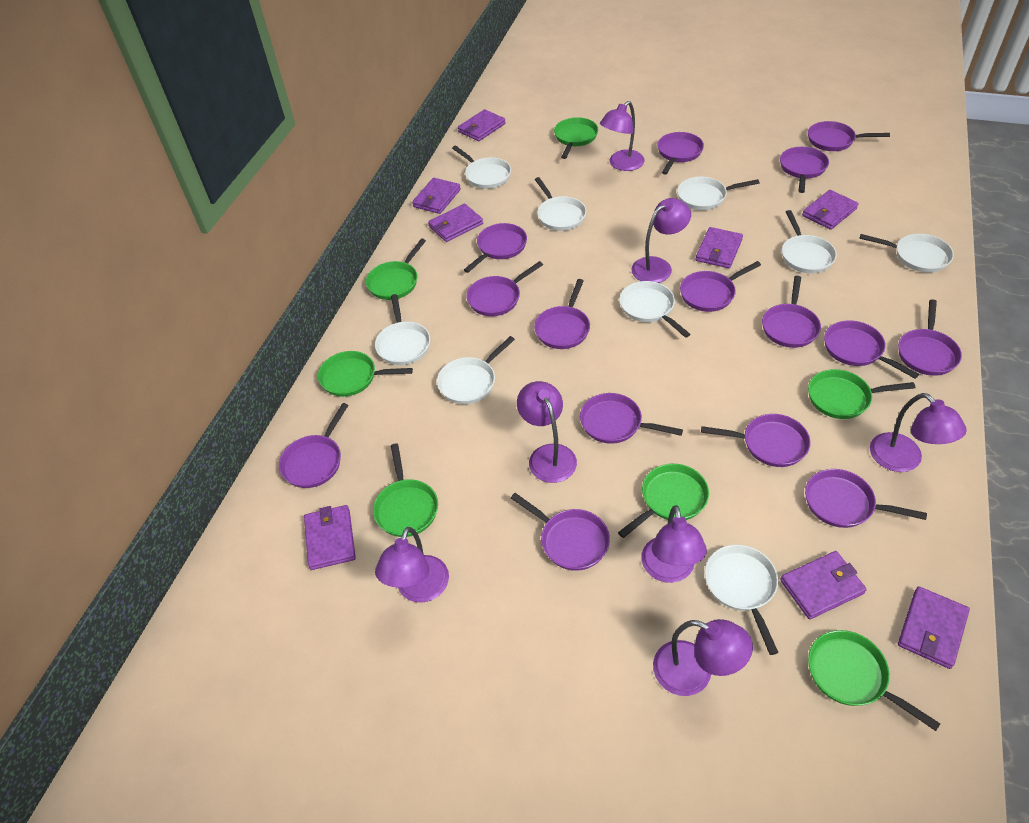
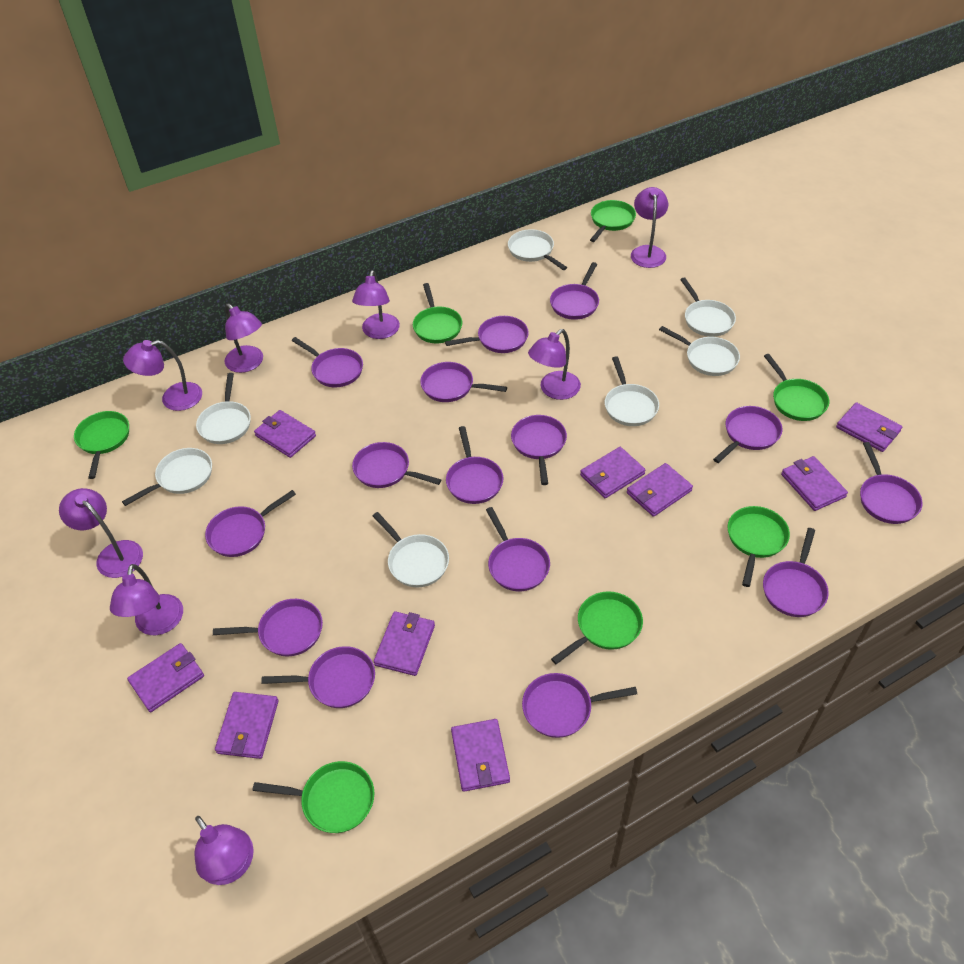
purple lamp: 7 -> 8
purple wallet: 8 -> 9
white pan: 9 -> 7

